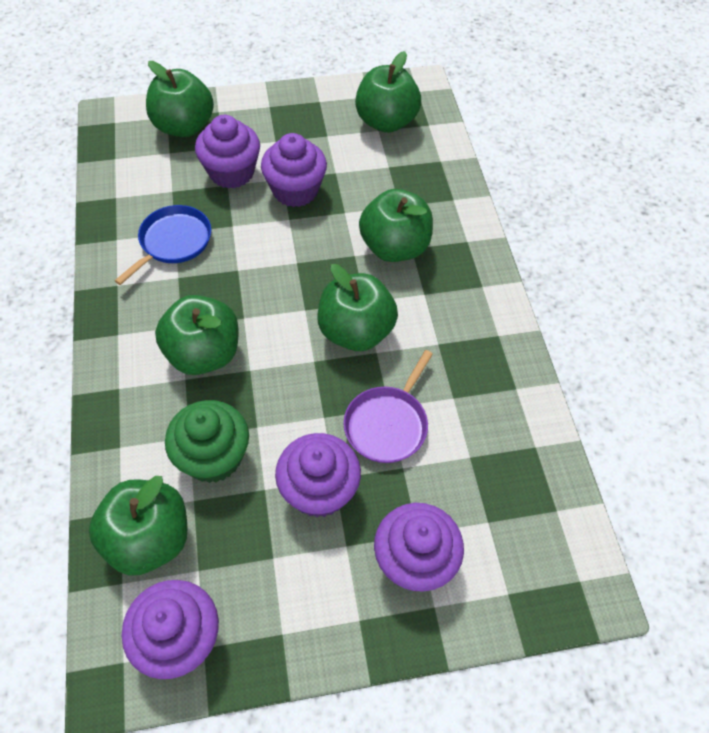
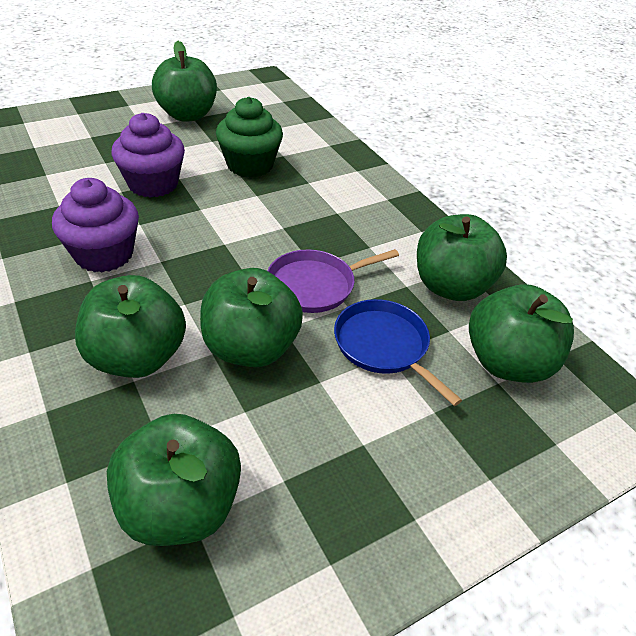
purple cupcake: 5 -> 2

